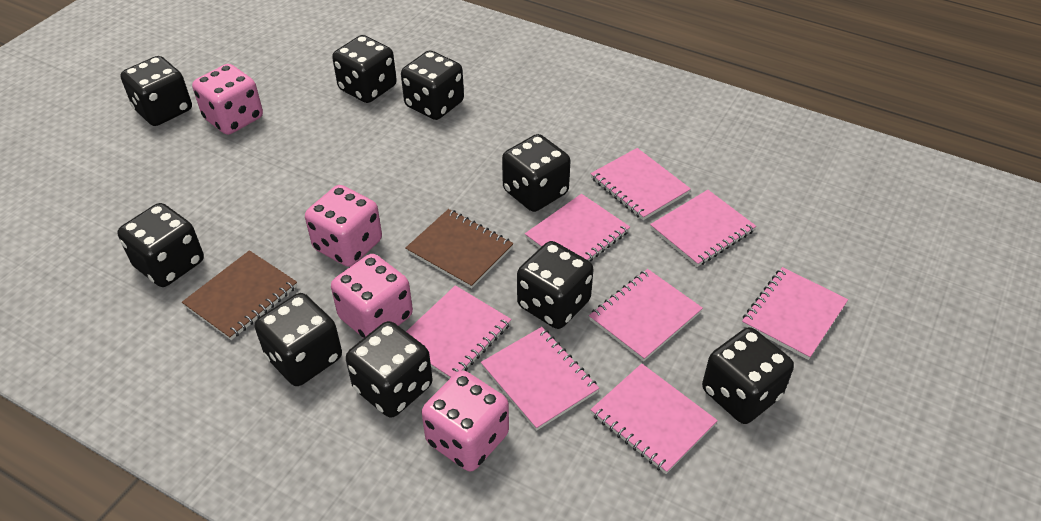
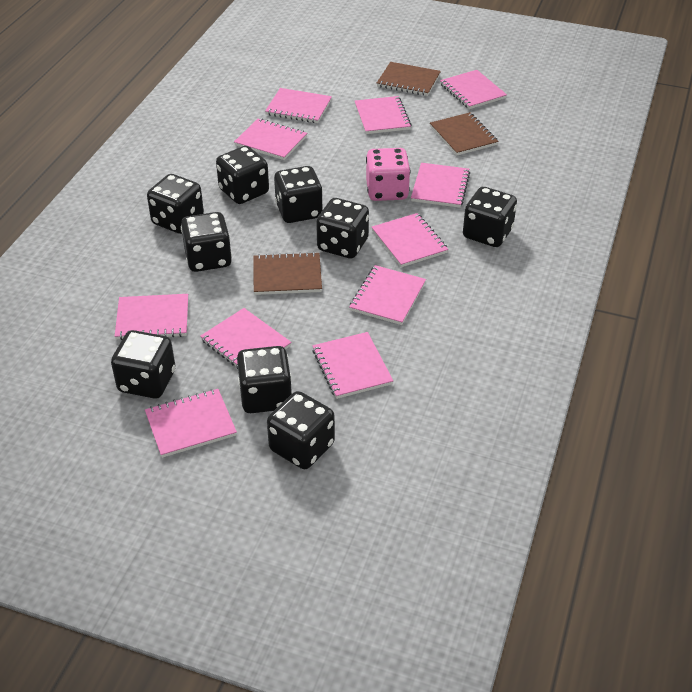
brown notebook: 2 -> 3
pink dice: 4 -> 1
pink notebook: 8 -> 11

